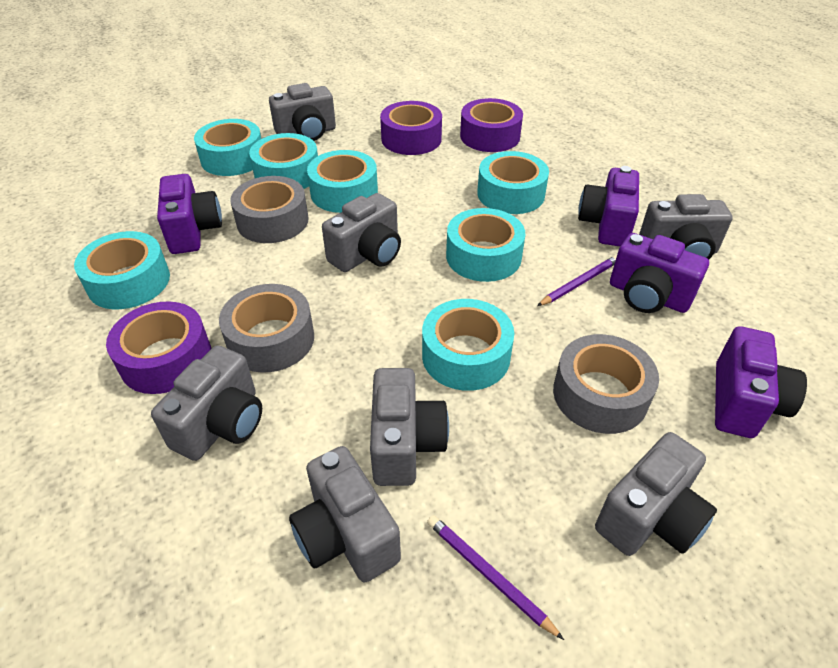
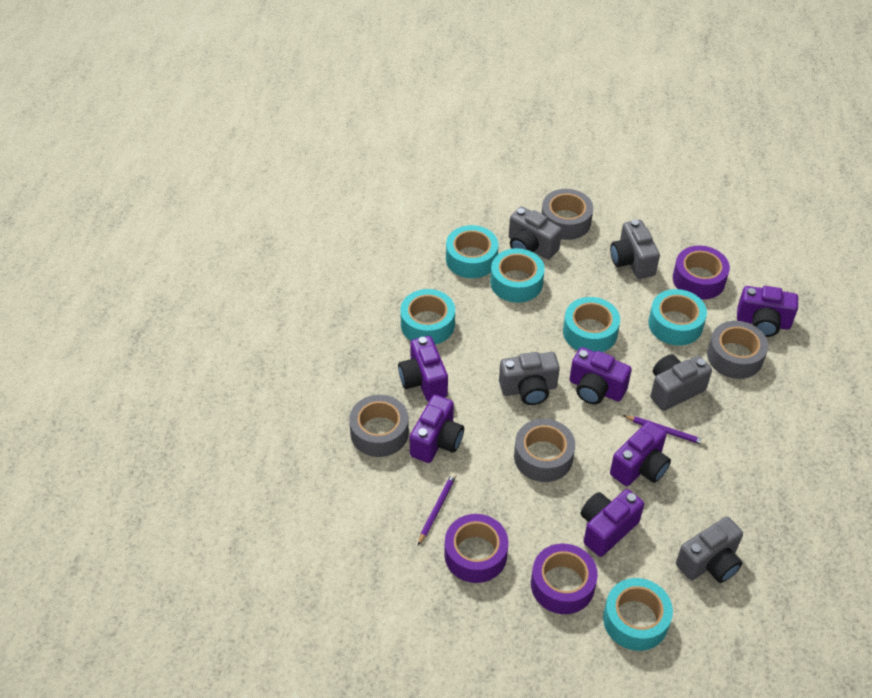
grey camera: 7 -> 5
grey tape: 3 -> 4
purple camera: 4 -> 6
turquoise tape: 7 -> 6

